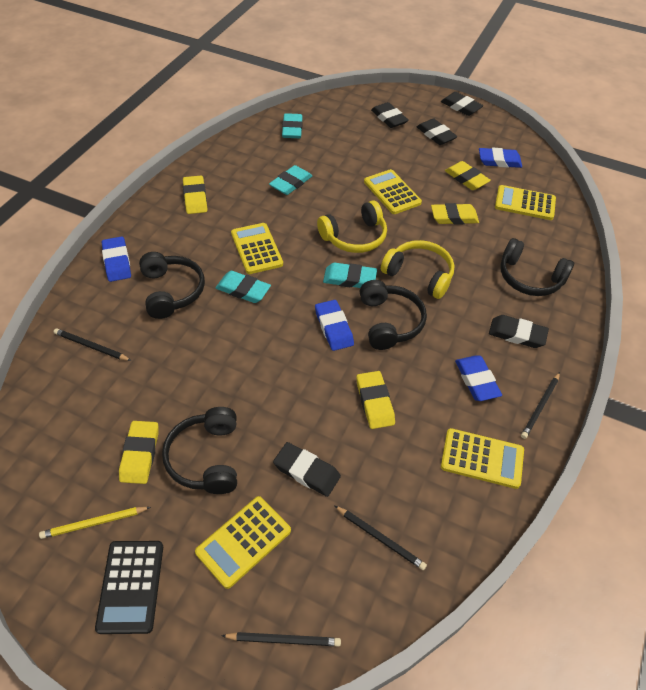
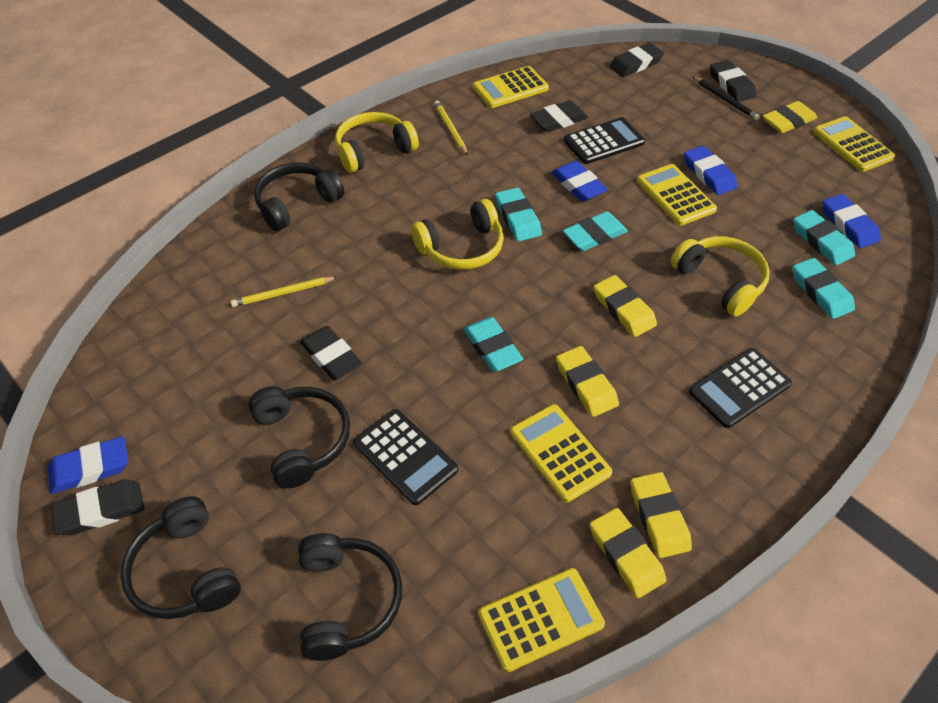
black calculator: 1 -> 3
black pencil: 4 -> 1
turquoise eraser: 4 -> 5
yellow headphones: 2 -> 3
yellow pencil: 1 -> 2

